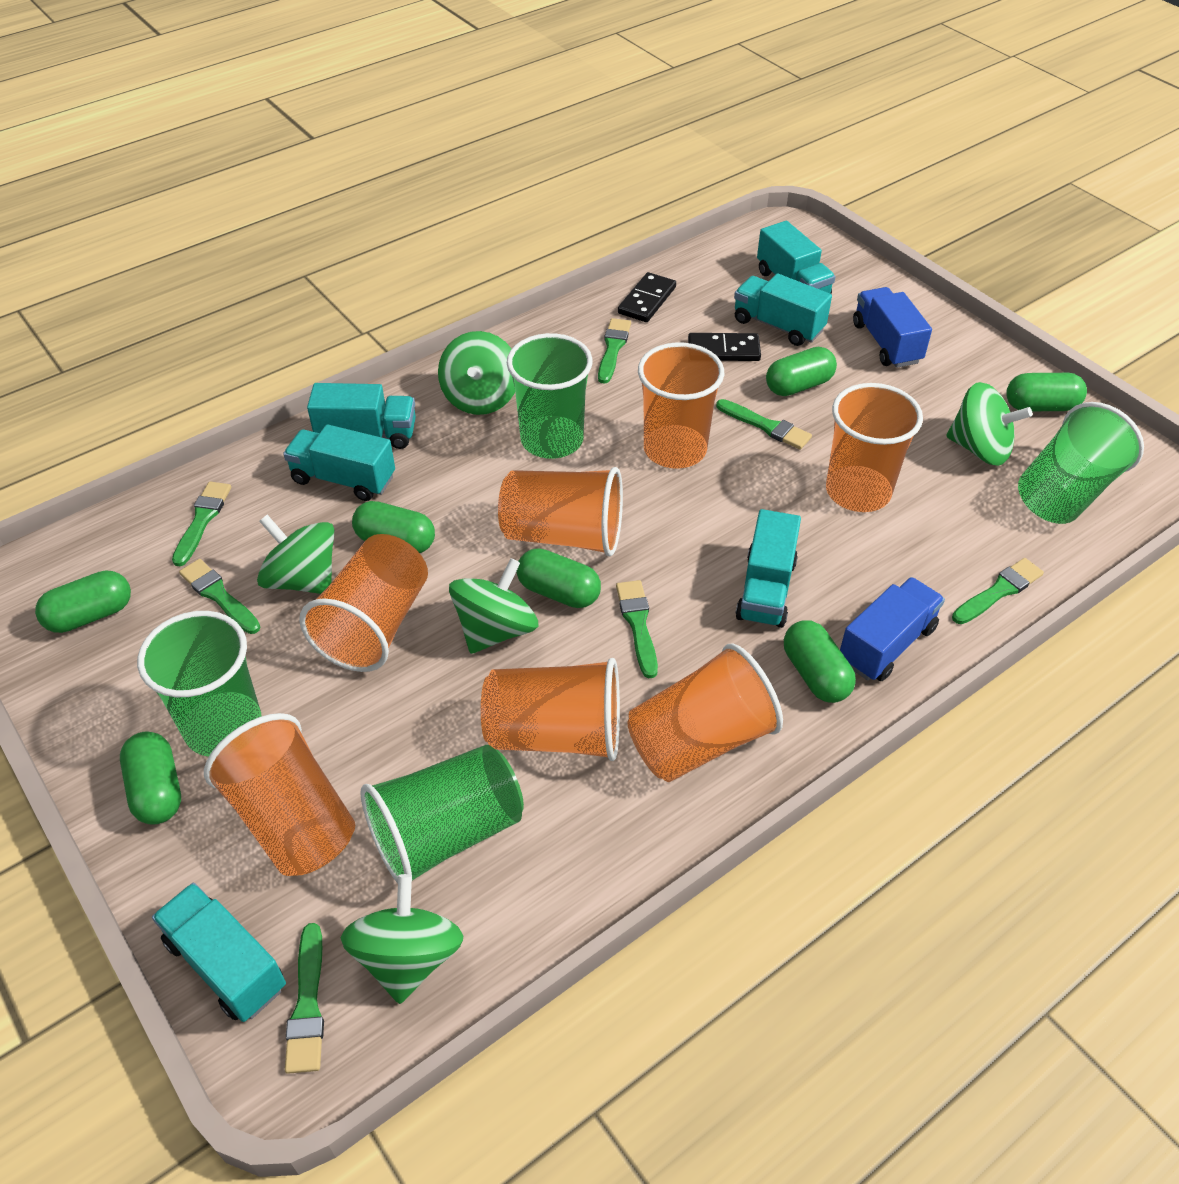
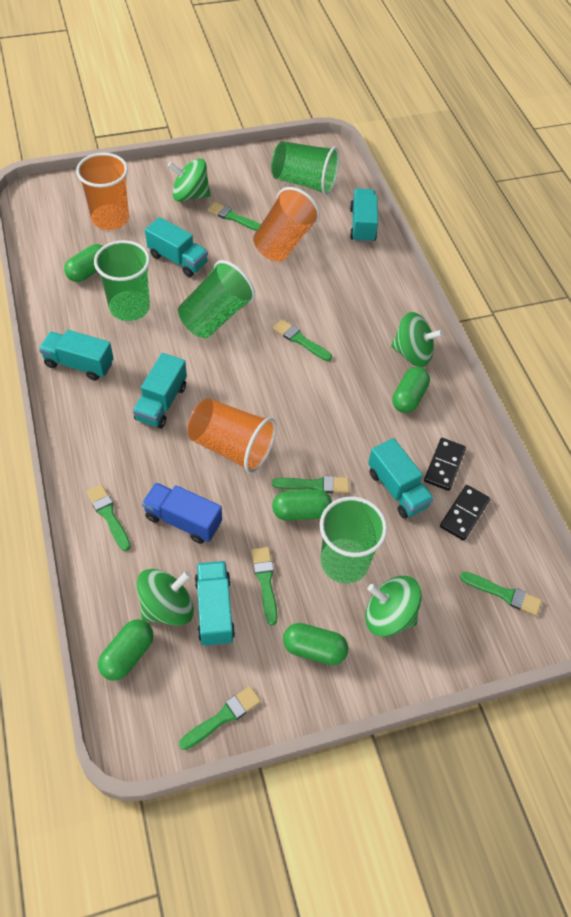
blue truck: 2 -> 1
green capsule: 7 -> 5
green spinning top: 5 -> 4
orange cup: 7 -> 3

